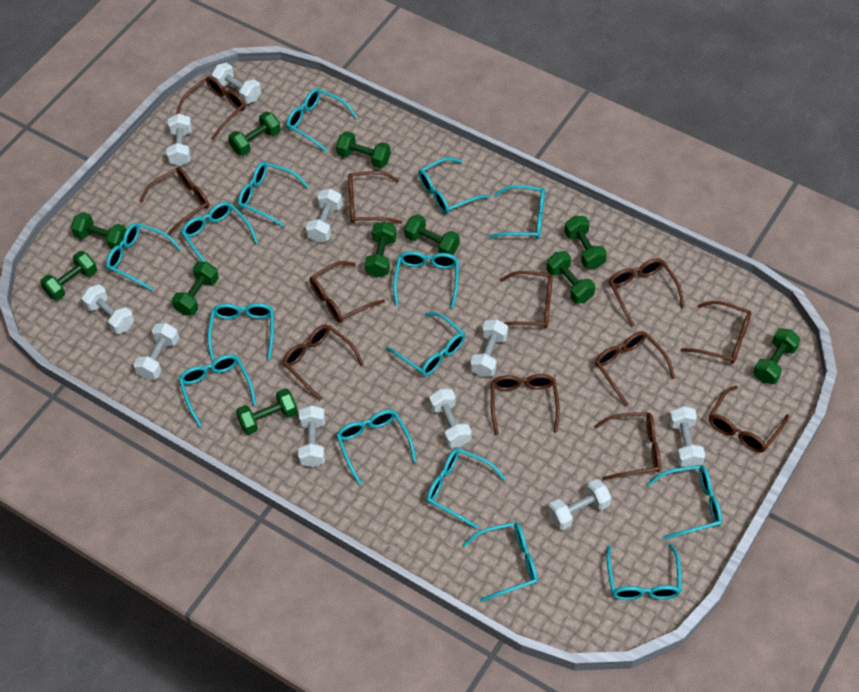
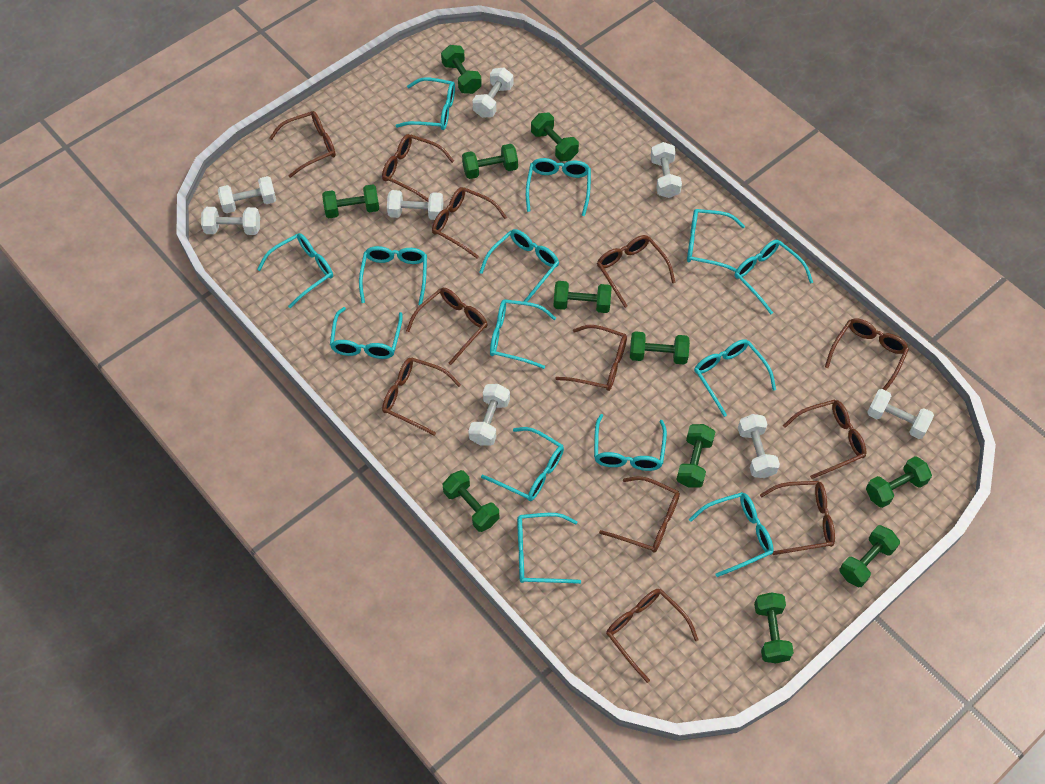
turquoise glasses: 15 -> 14
white dumbbell: 10 -> 8

